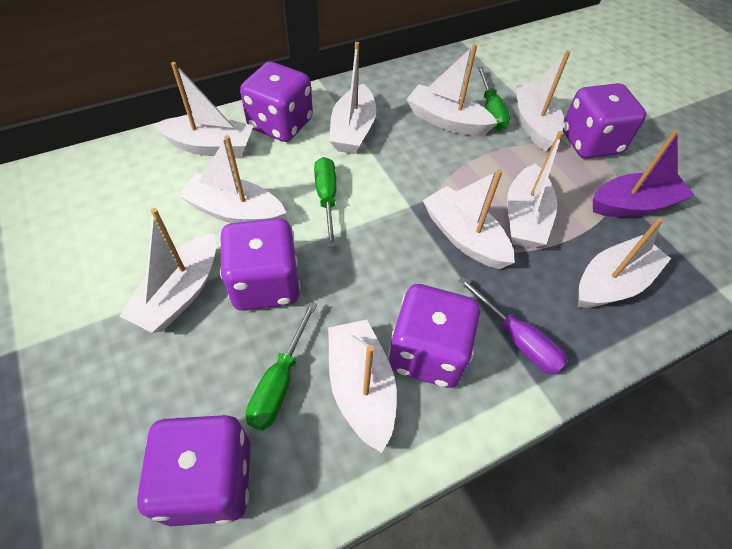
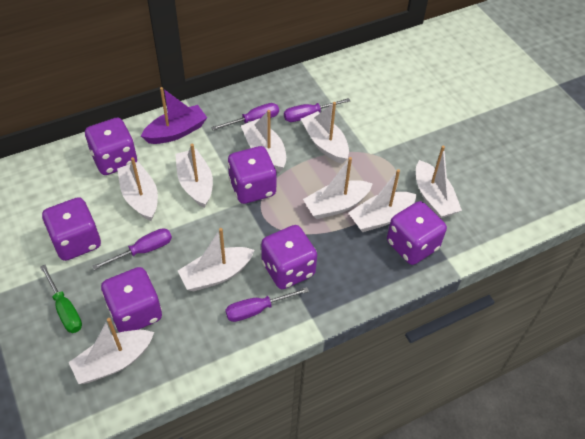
green screwdriver: 3 -> 1
purple dice: 5 -> 6
purple screwdriver: 1 -> 4
white boat: 10 -> 9

